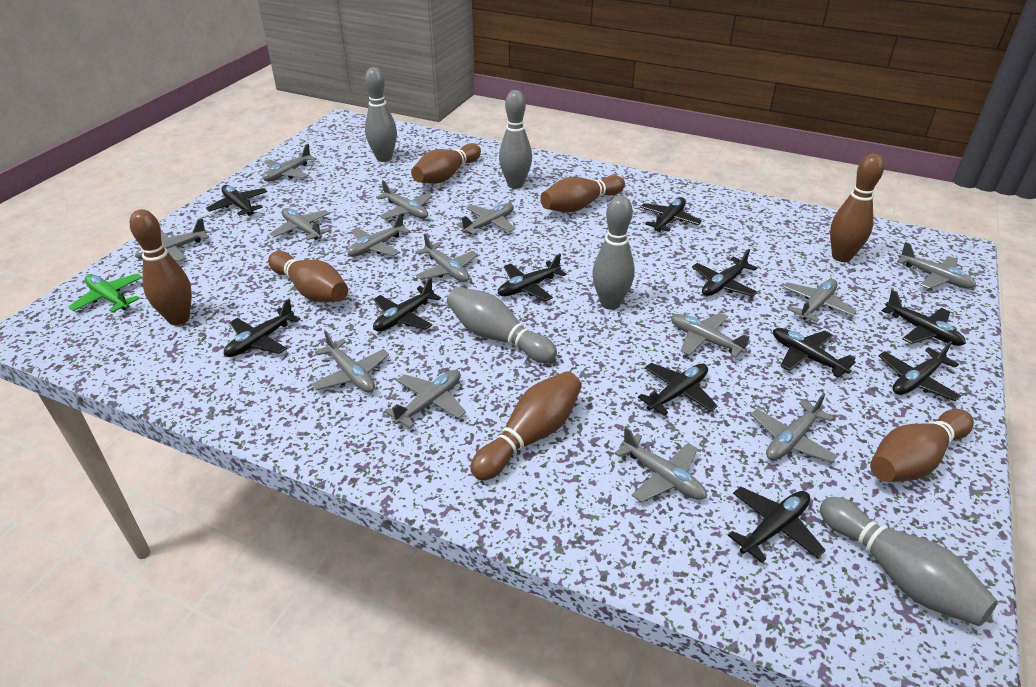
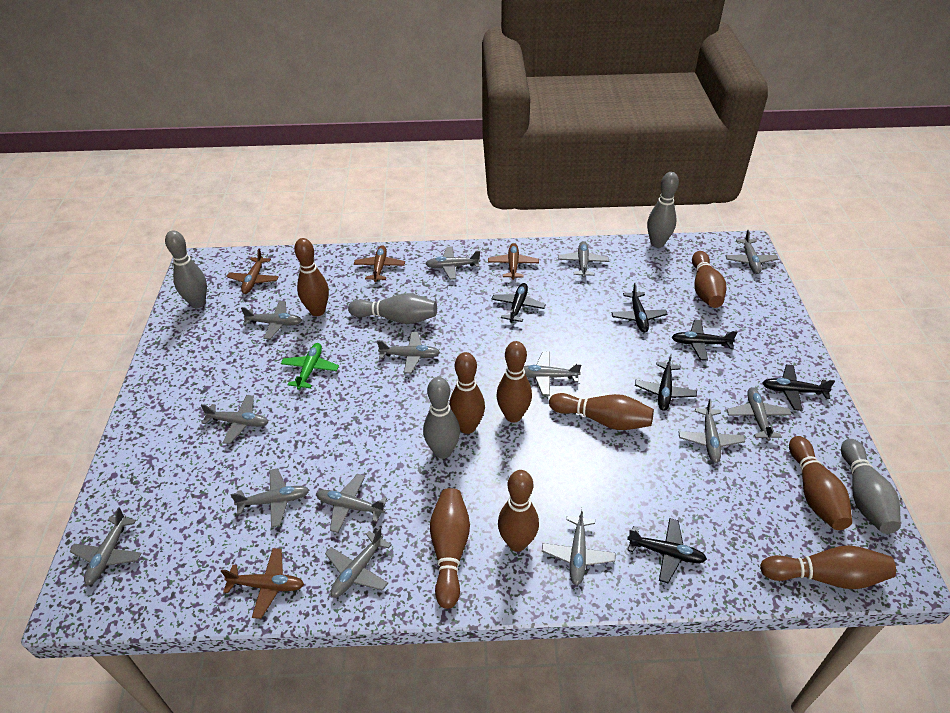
black plane: 11 -> 6
brown bowling pin: 7 -> 9
brown plane: 0 -> 4

